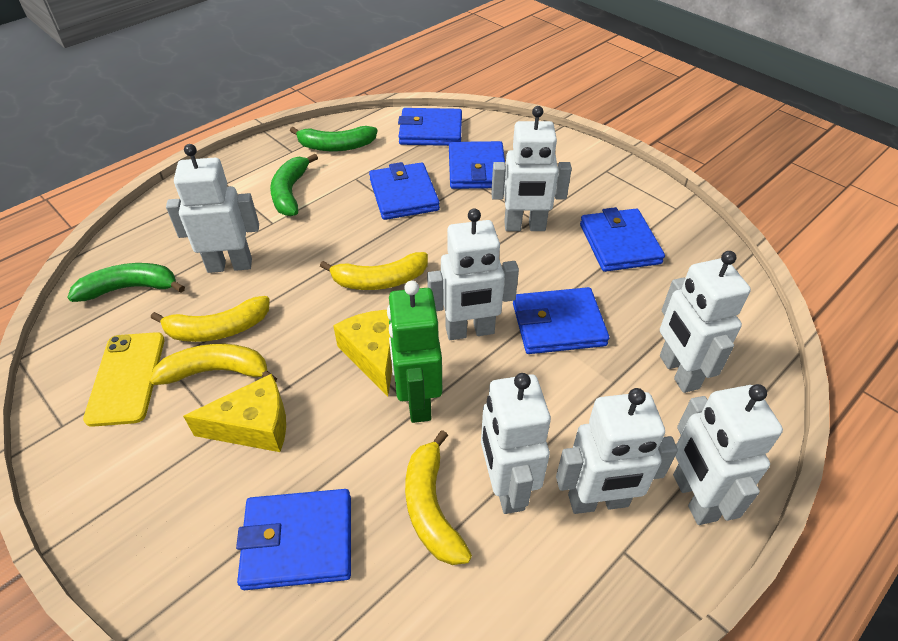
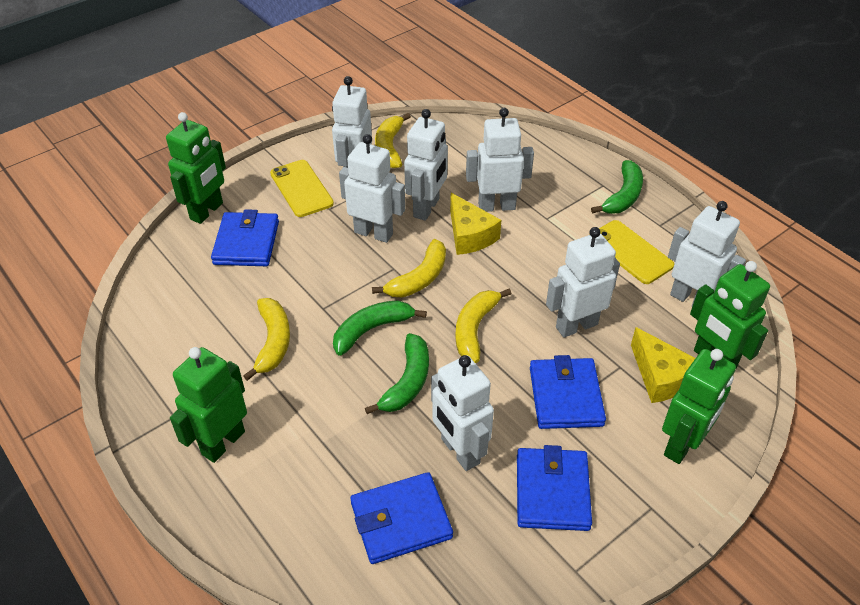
blue wallet: 6 -> 4
green robot: 1 -> 4
yellow phone: 1 -> 2

